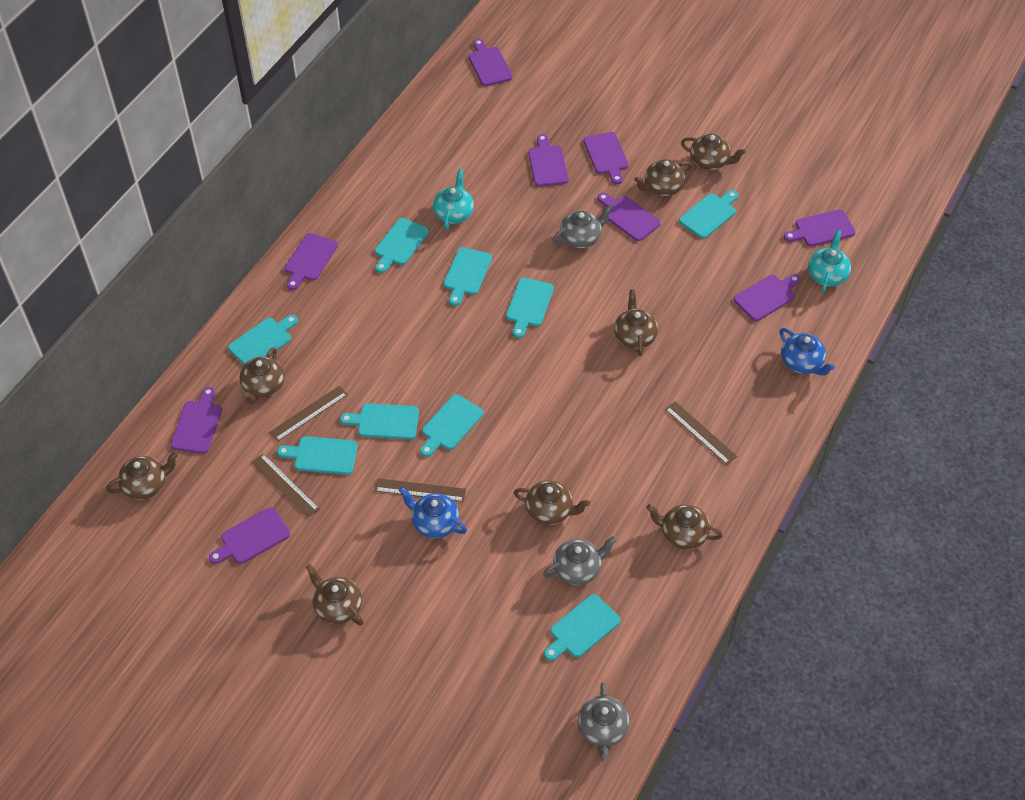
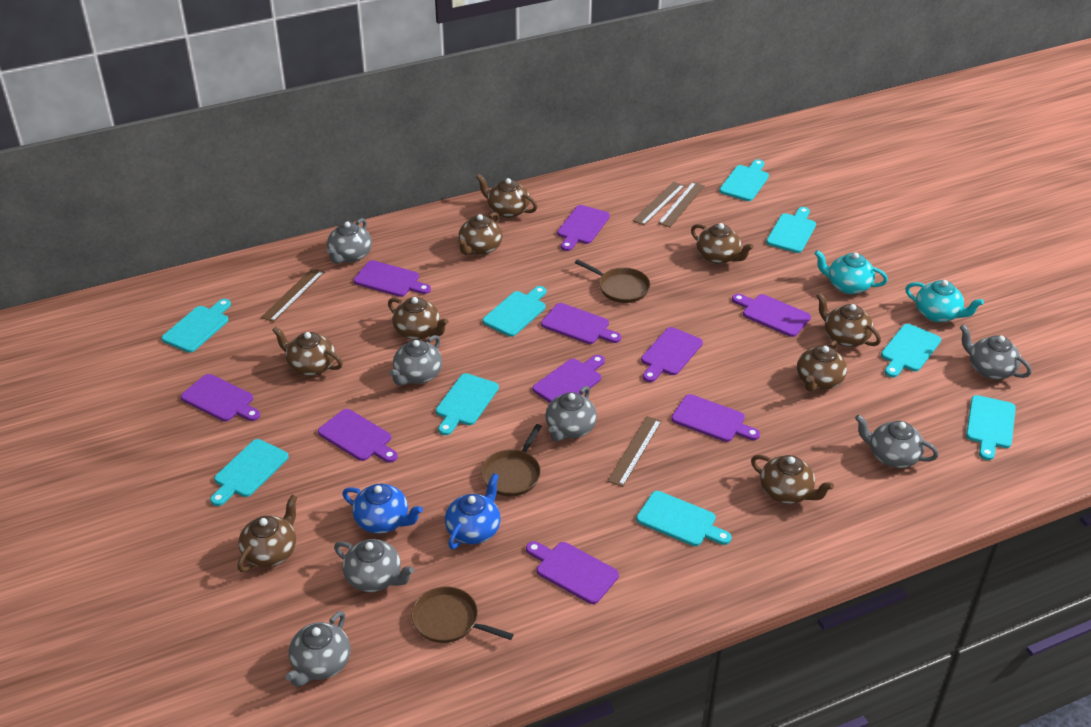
brown pan: 0 -> 3
brown teapot: 8 -> 9
grey teapot: 3 -> 7
purple cutting board: 9 -> 10

